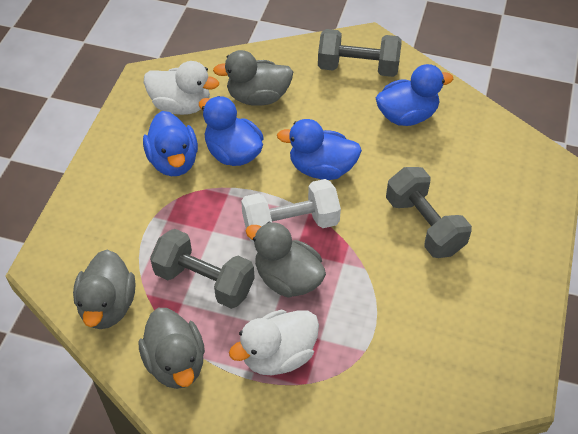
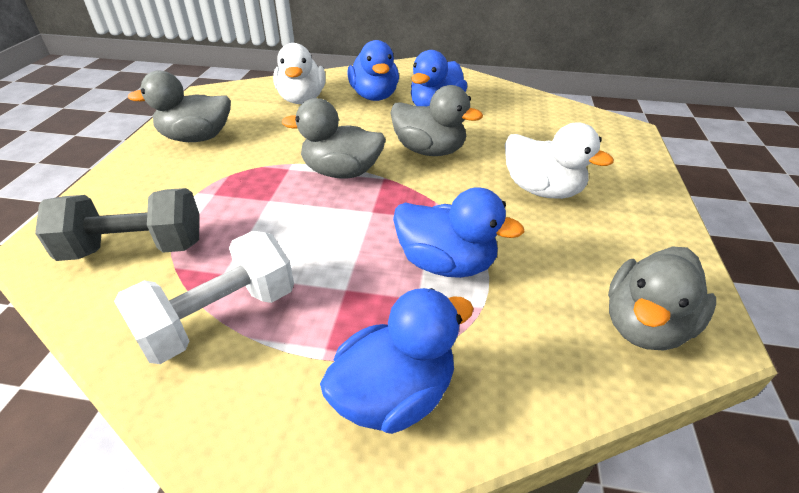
grey dumbbell: 3 -> 1

